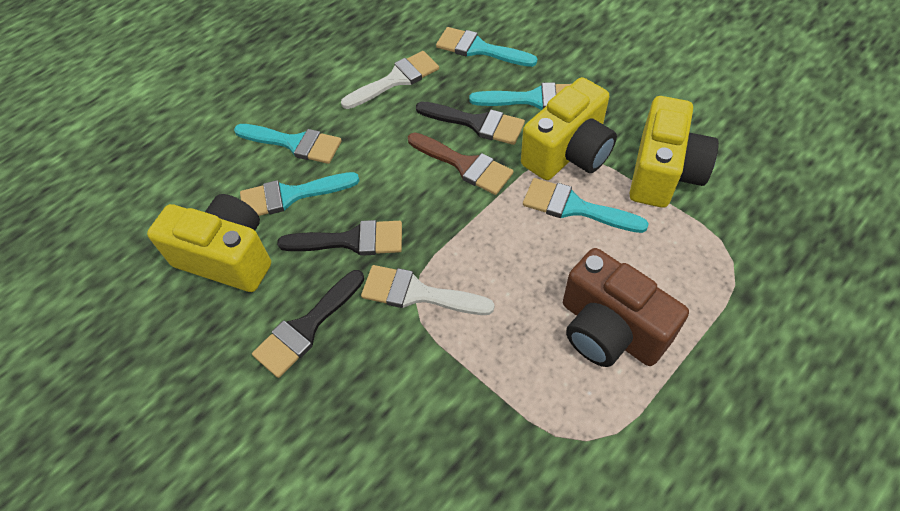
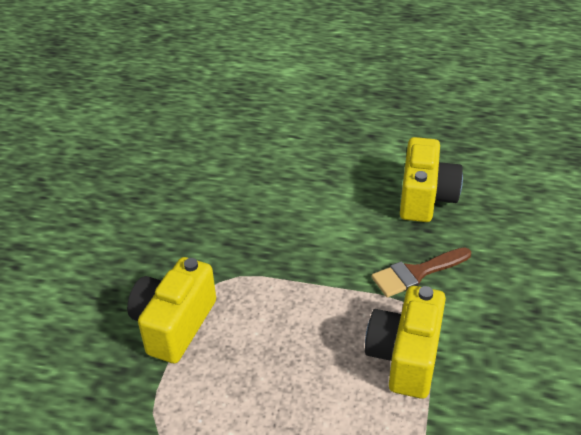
black brush: 3 -> 0
brown camera: 1 -> 0
turquoise brush: 5 -> 0
white brush: 2 -> 0

